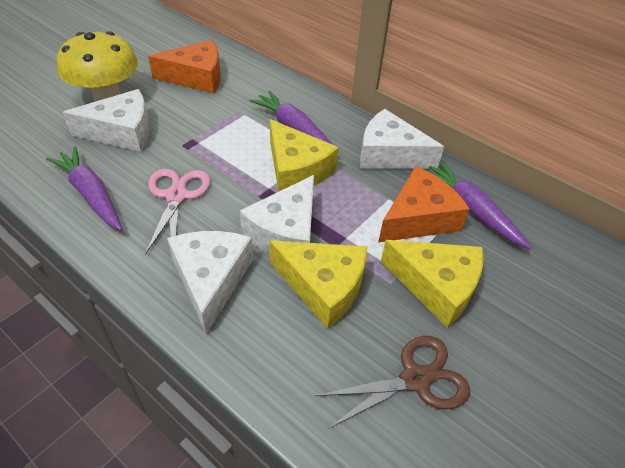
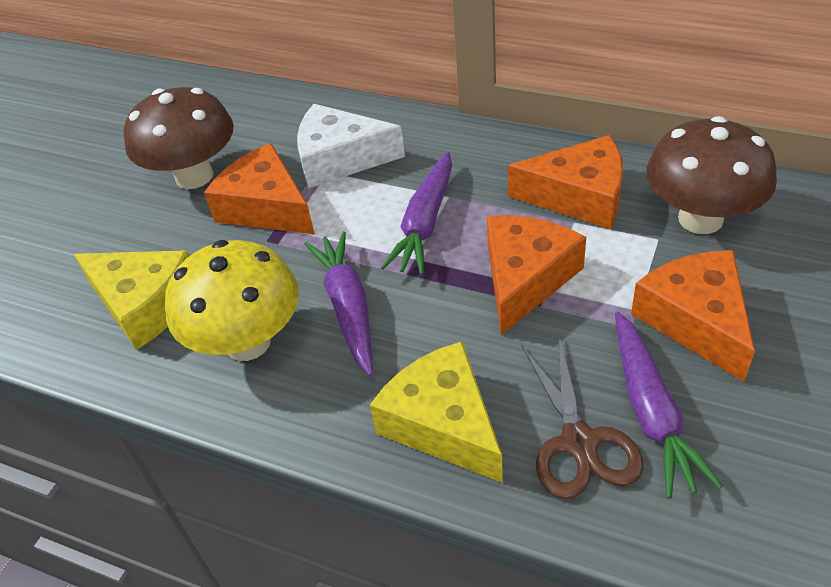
brown mushroom: 0 -> 2
orange cheese: 2 -> 4
pink scissors: 1 -> 0
white cheese: 4 -> 1
yellow cheese: 3 -> 2

